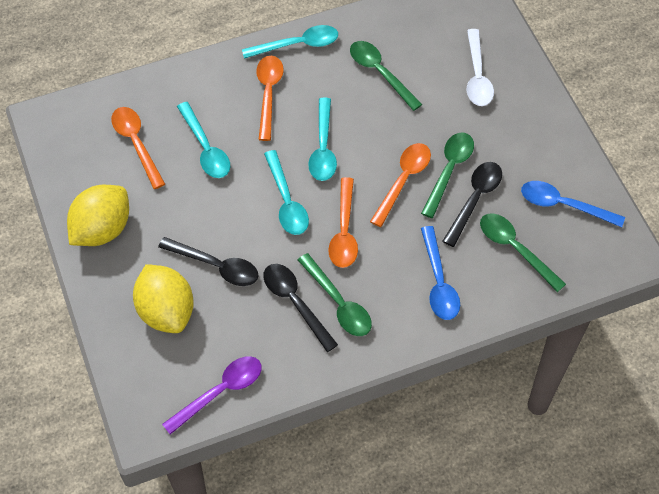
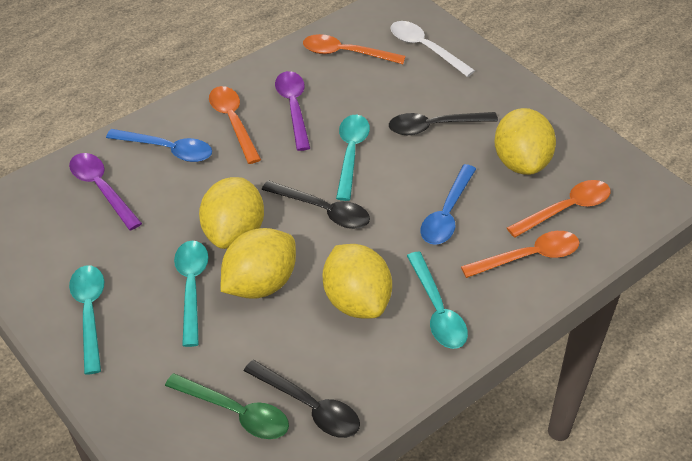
green spoon: 4 -> 1
purple spoon: 1 -> 2
yellow lemon: 2 -> 4

